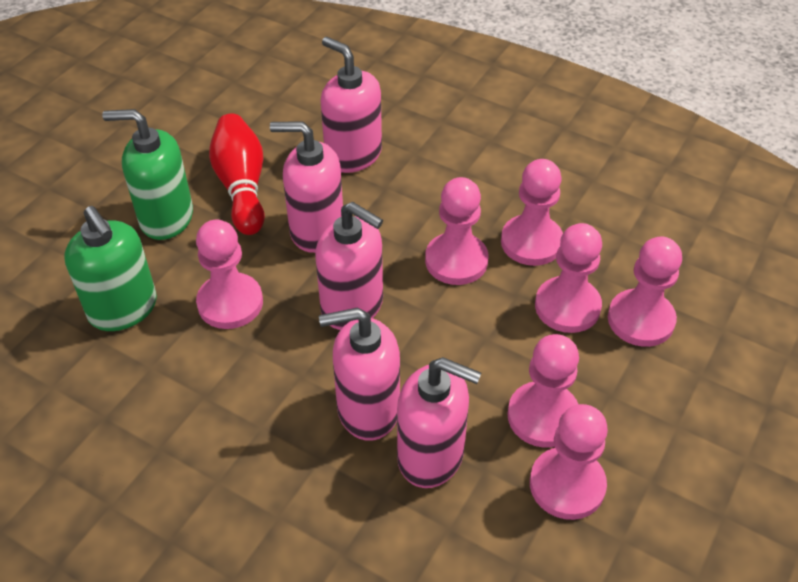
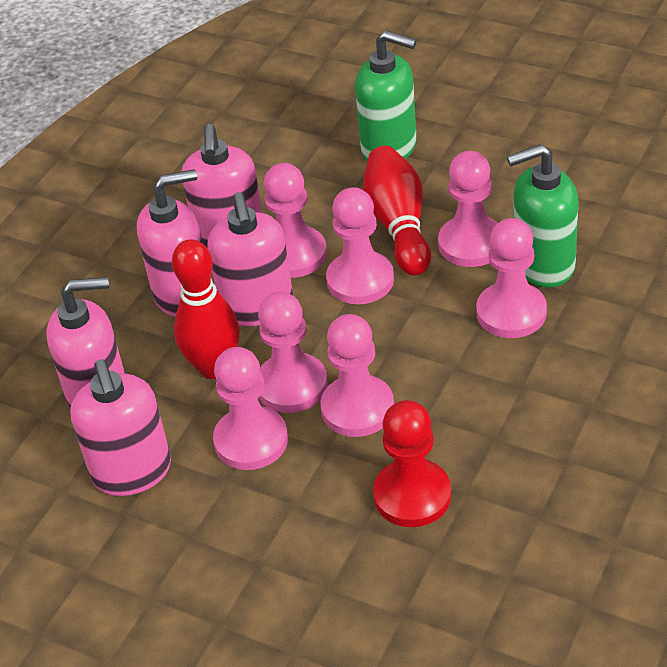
red bowling pin: 1 -> 2
red pawn: 0 -> 1

